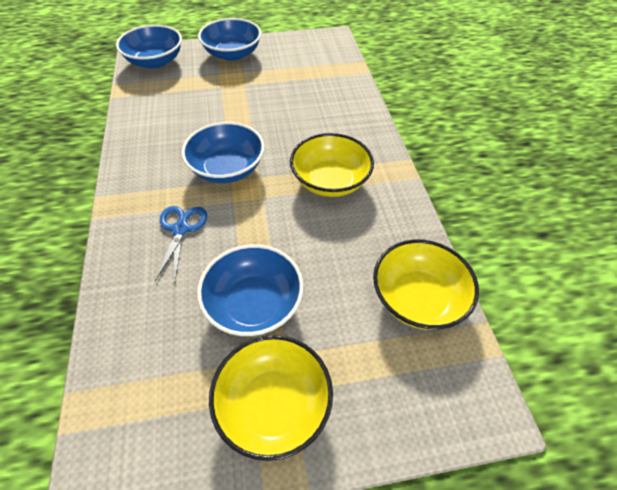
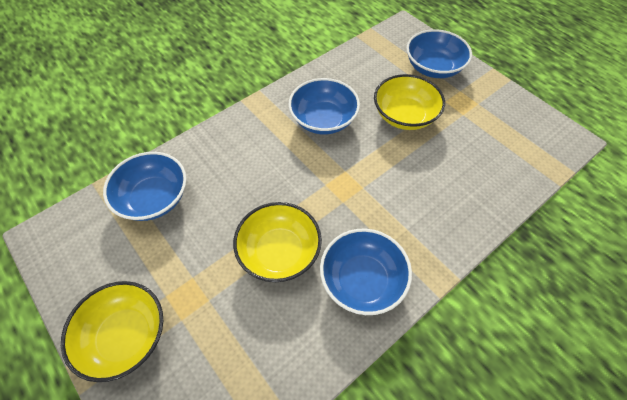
blue scissors: 1 -> 0

